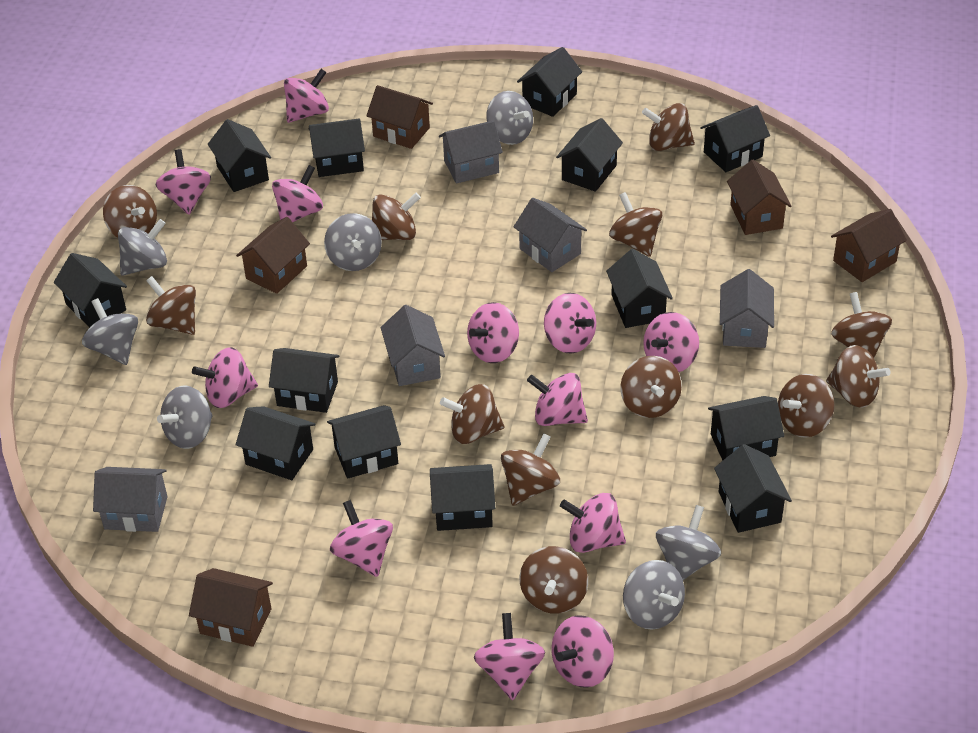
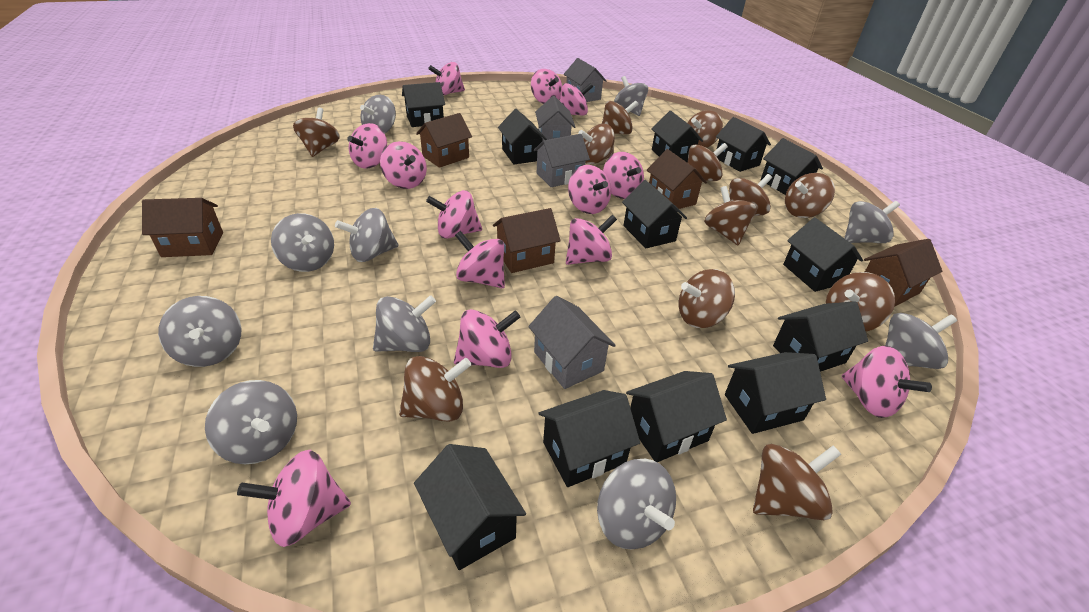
black house: 13 -> 12
grey house: 5 -> 4
grey spinning top: 7 -> 10
pink spinning top: 12 -> 13

